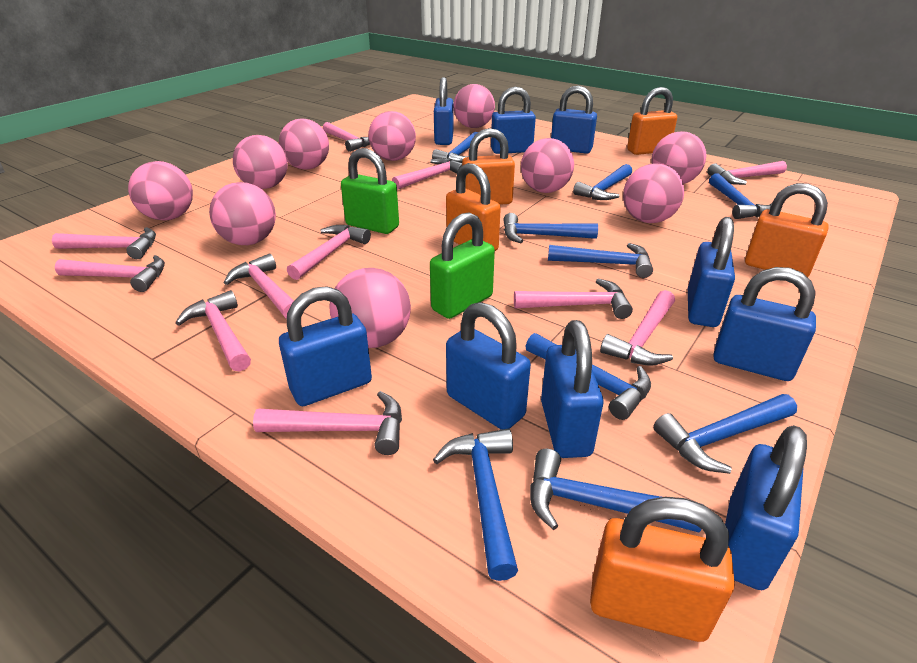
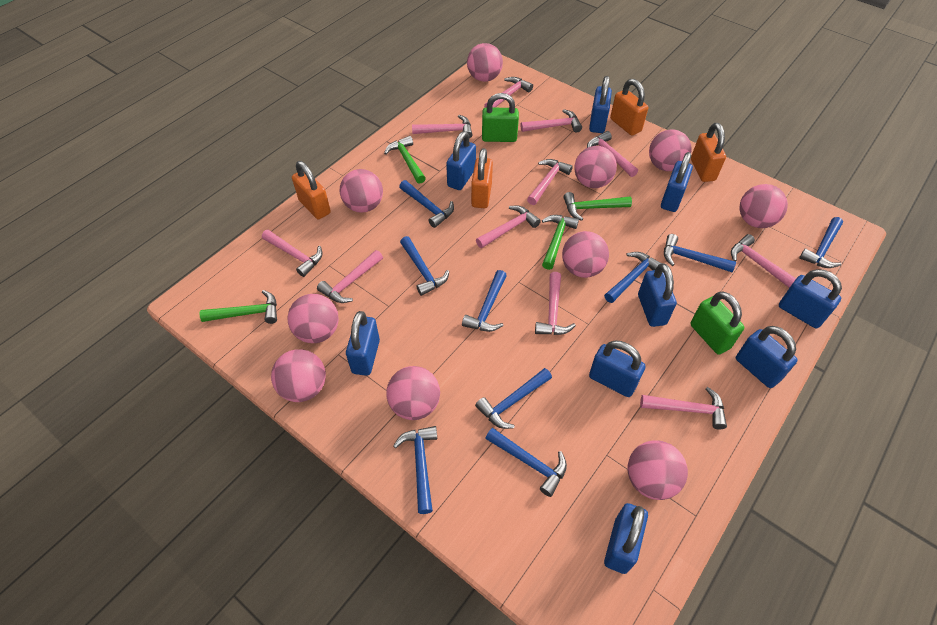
green hammer: 0 -> 4
orange padlock: 5 -> 4

